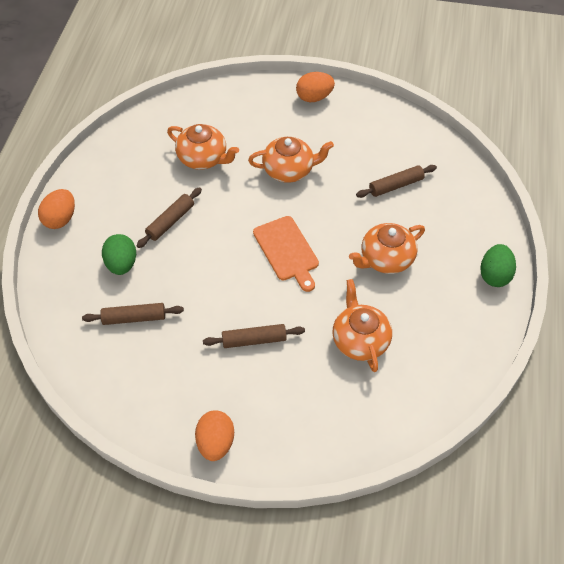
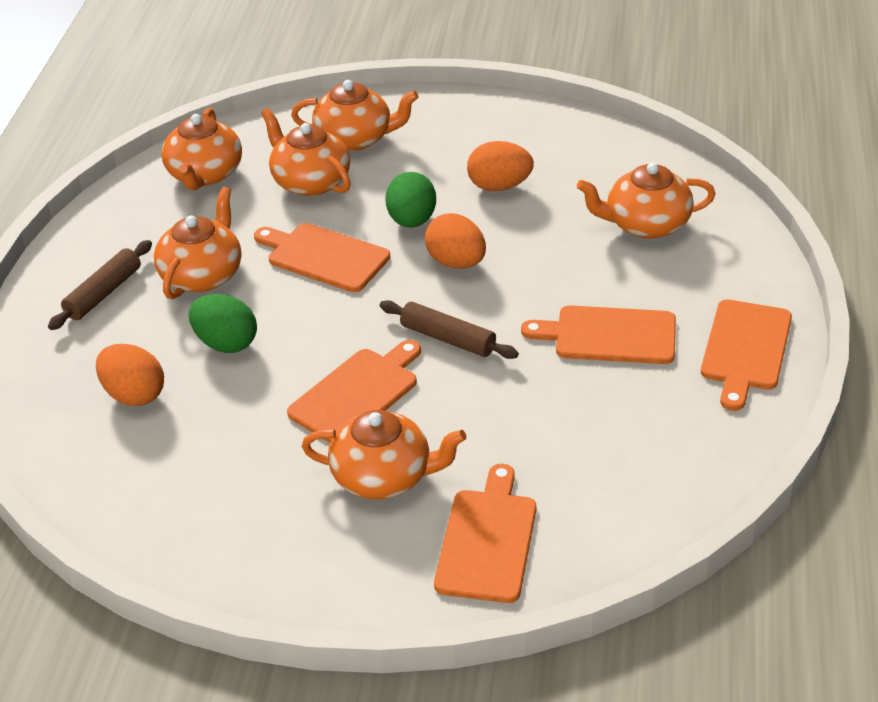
brown rolling pin: 4 -> 2
orange cutting board: 1 -> 5
orange teapot: 4 -> 6

